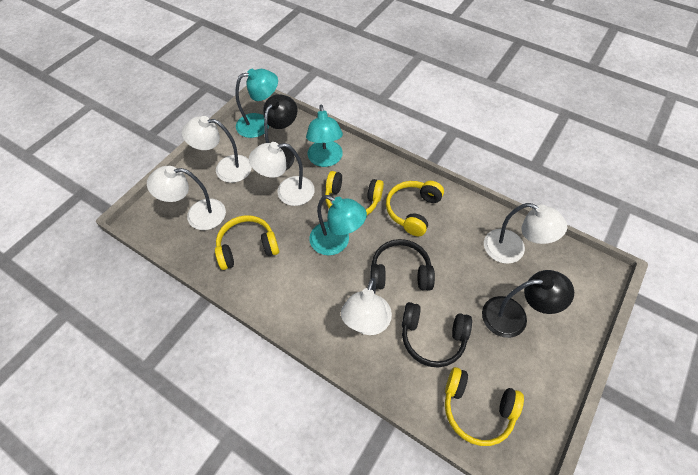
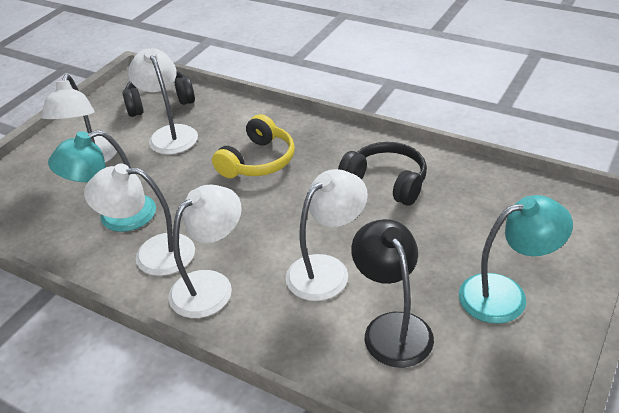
black lamp: 2 -> 1
turquoise lamp: 3 -> 2
yellow headphones: 4 -> 1

